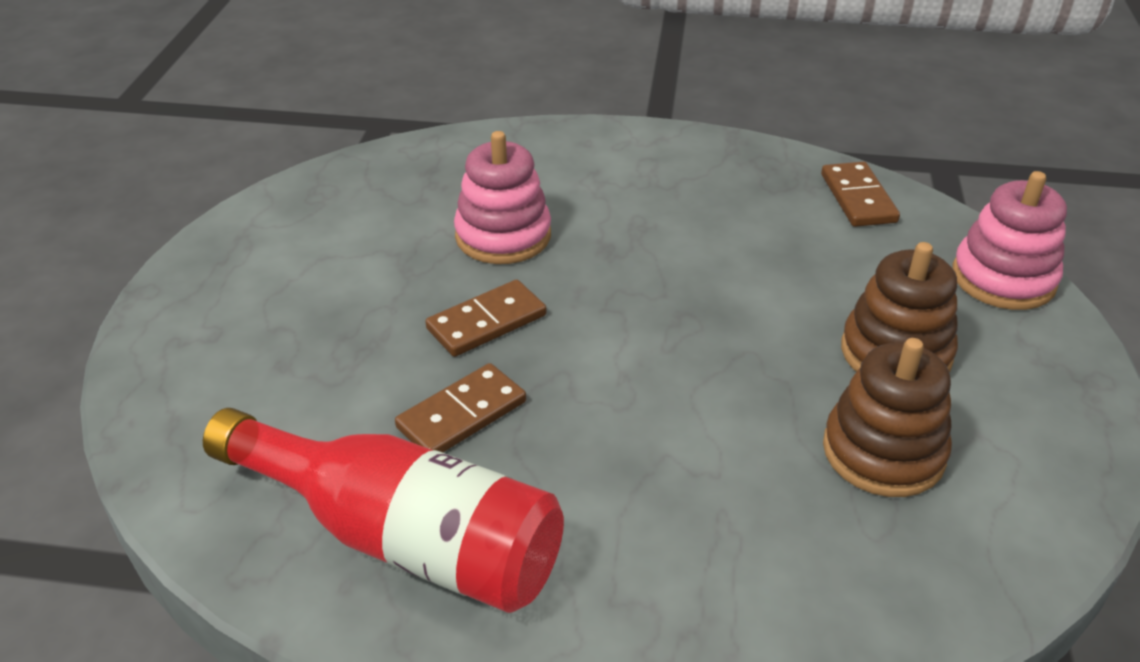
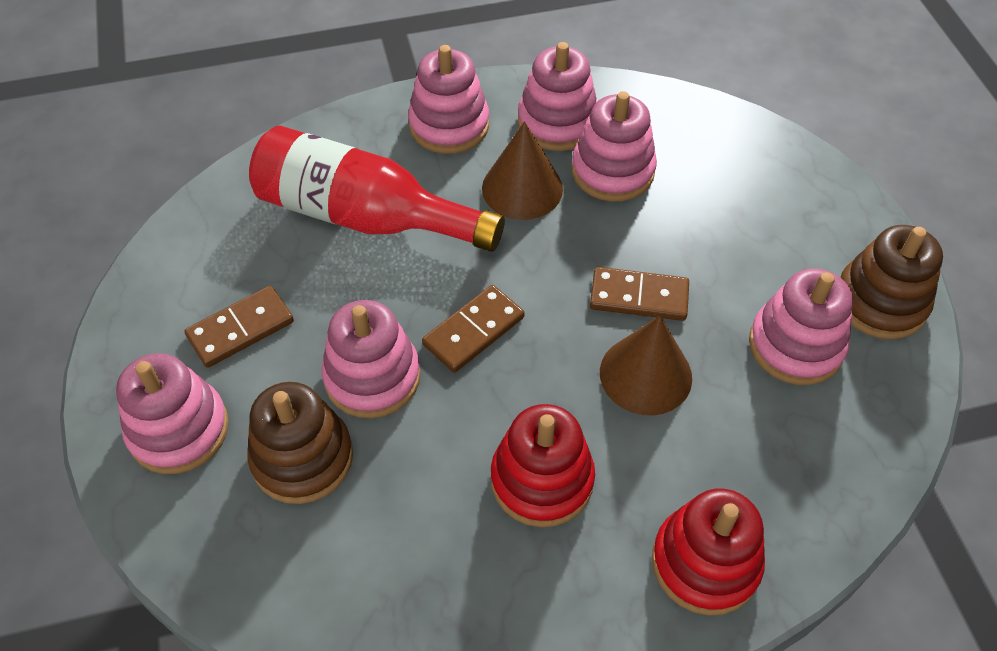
brown cone: 0 -> 2
pink stacking toy: 2 -> 6
red stacking toy: 0 -> 2

